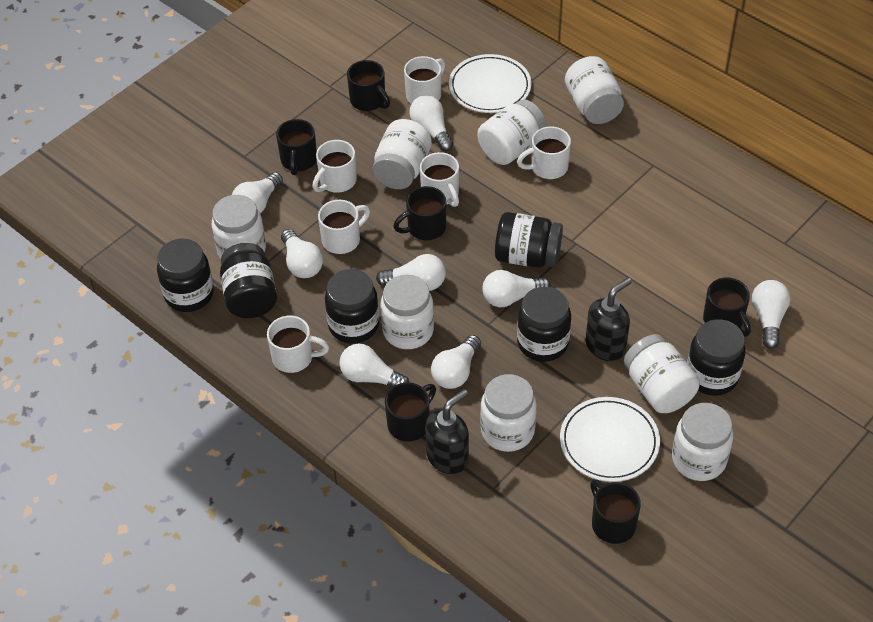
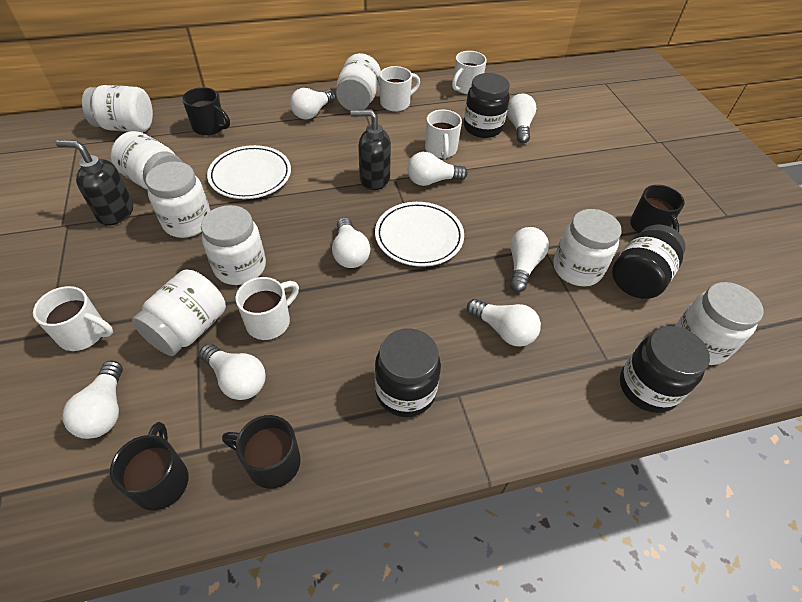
black jar: 6 -> 4
black mug: 6 -> 4
white mug: 6 -> 5

